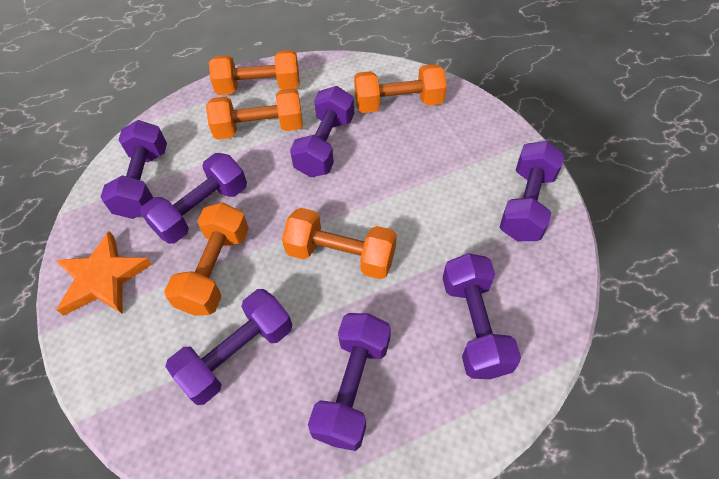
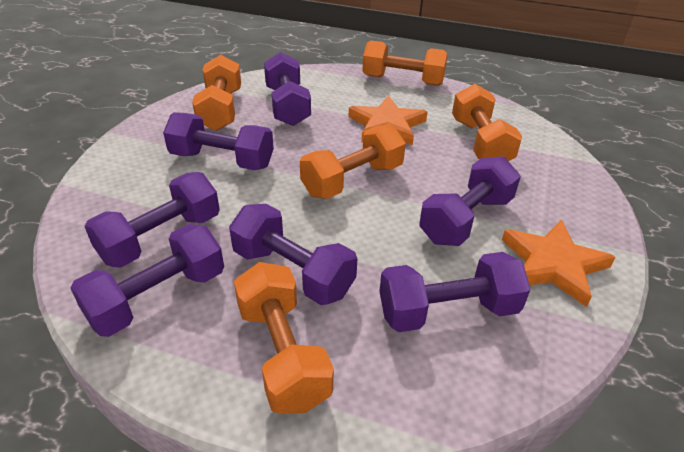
orange star: 1 -> 2

